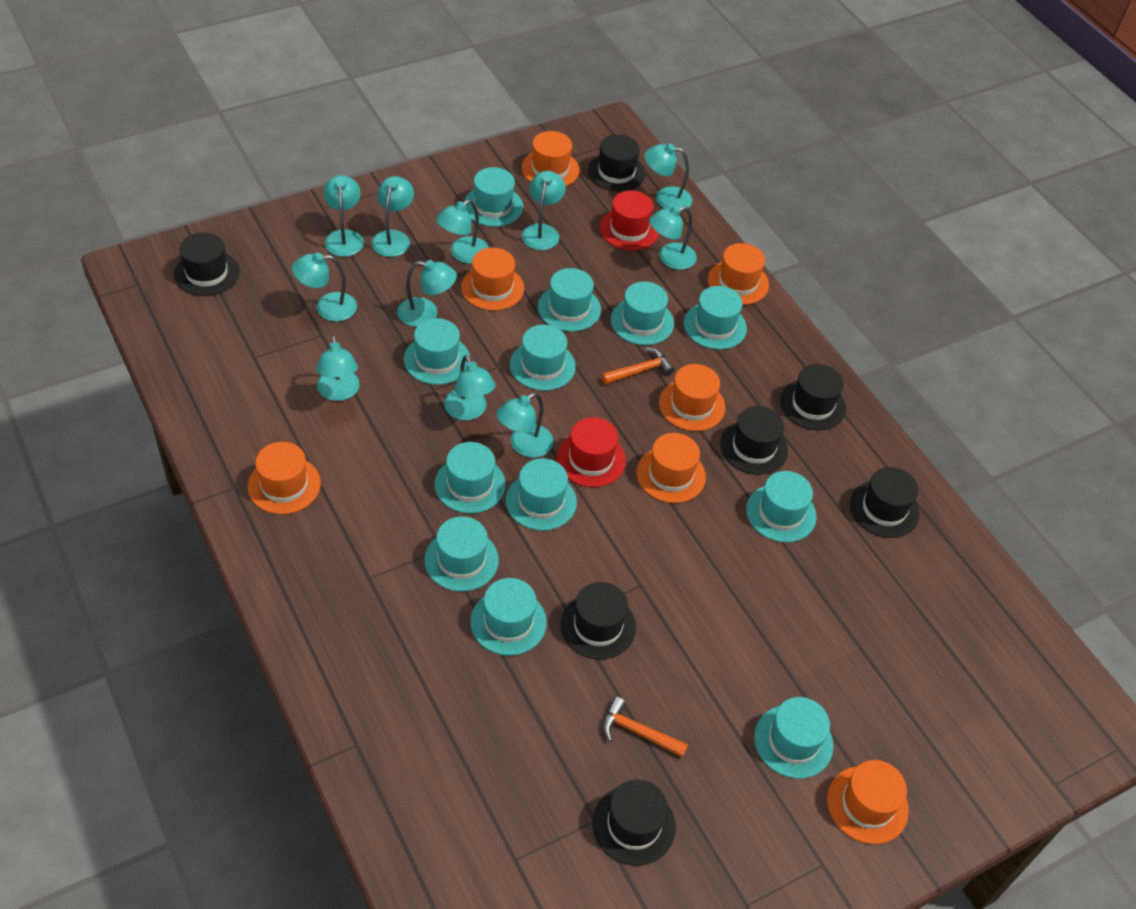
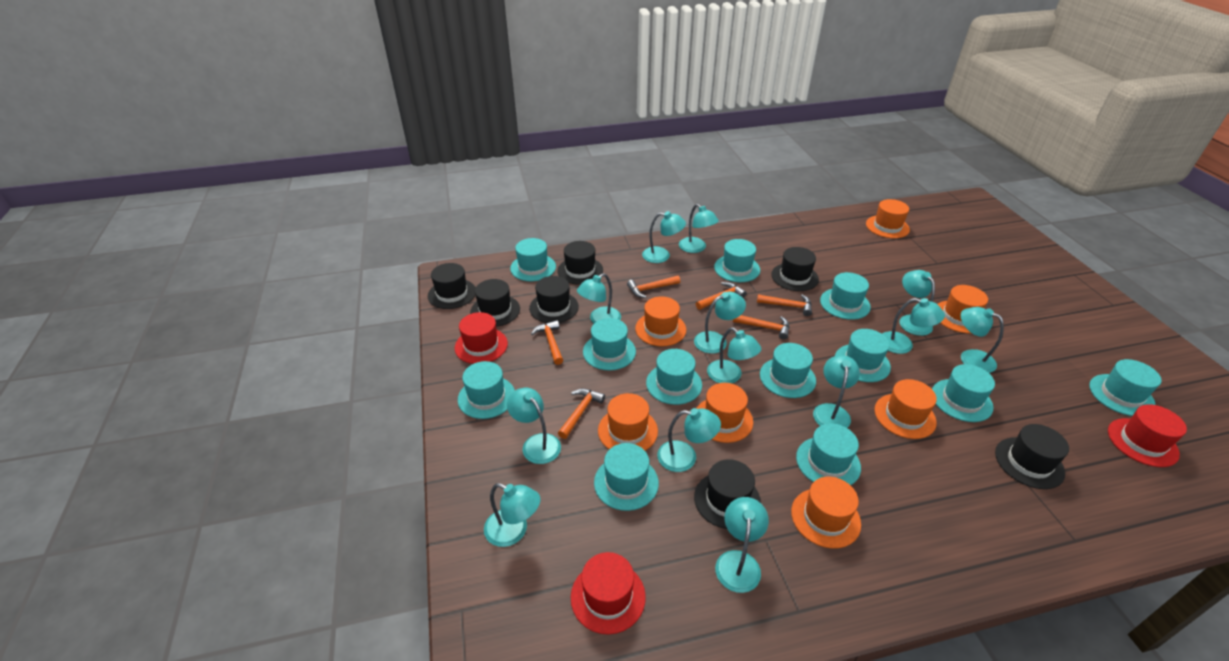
orange hammer: 2 -> 6
red hat: 2 -> 3
turquoise lamp: 11 -> 13

